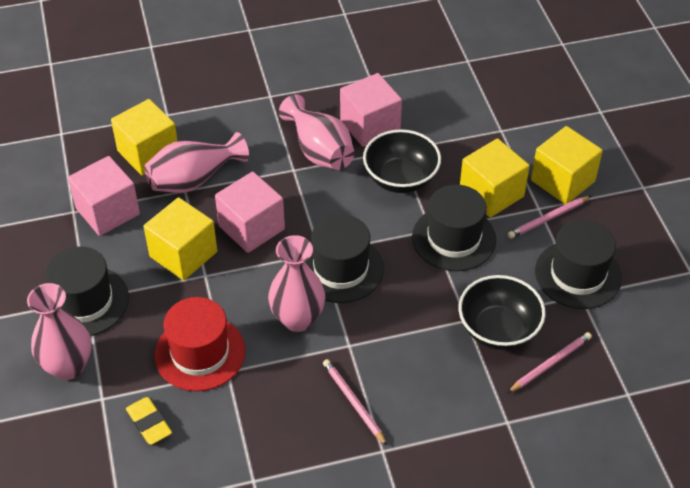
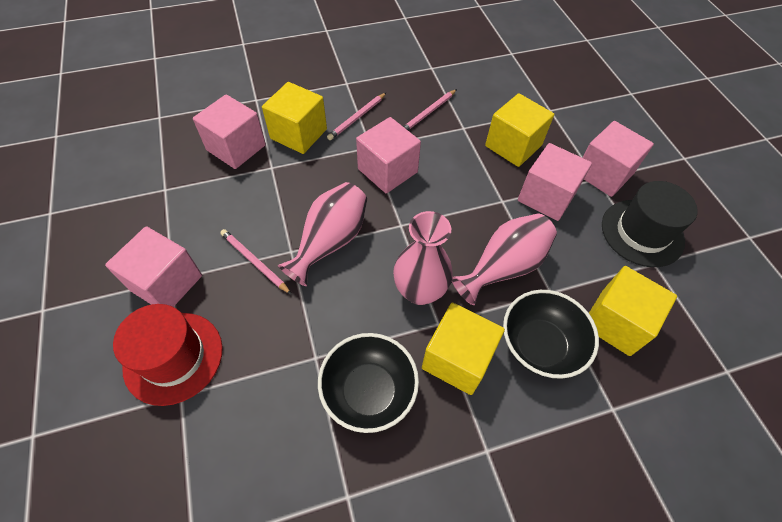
black hat: 4 -> 1
pink cube: 3 -> 5
pink vase: 4 -> 3
yellow eraser: 1 -> 0

